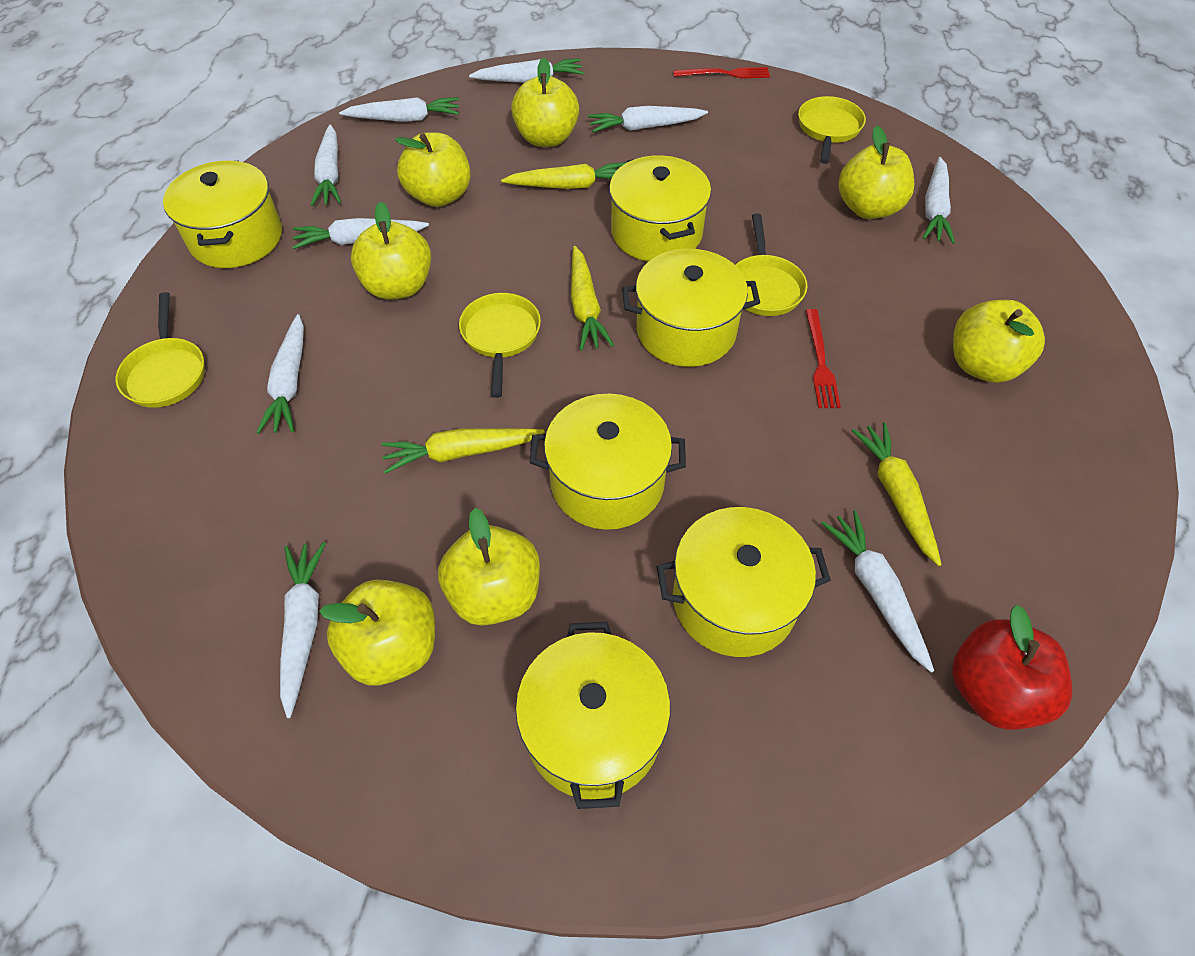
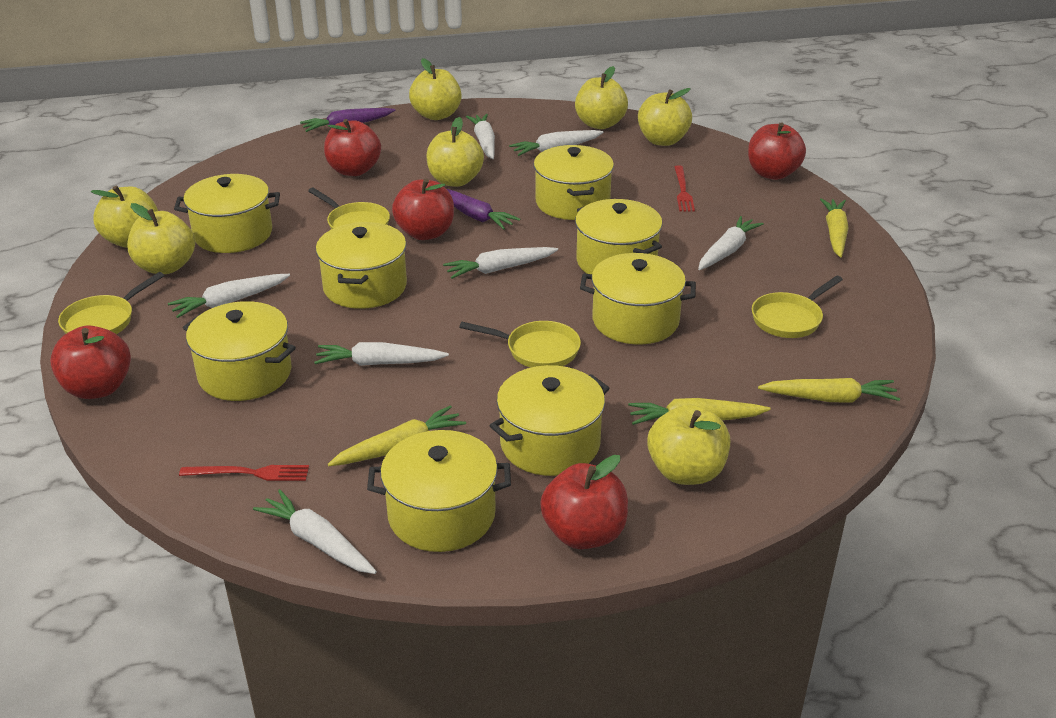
purple carrot: 0 -> 2
red apple: 1 -> 5
white carrot: 9 -> 7
yellow pot: 6 -> 8

